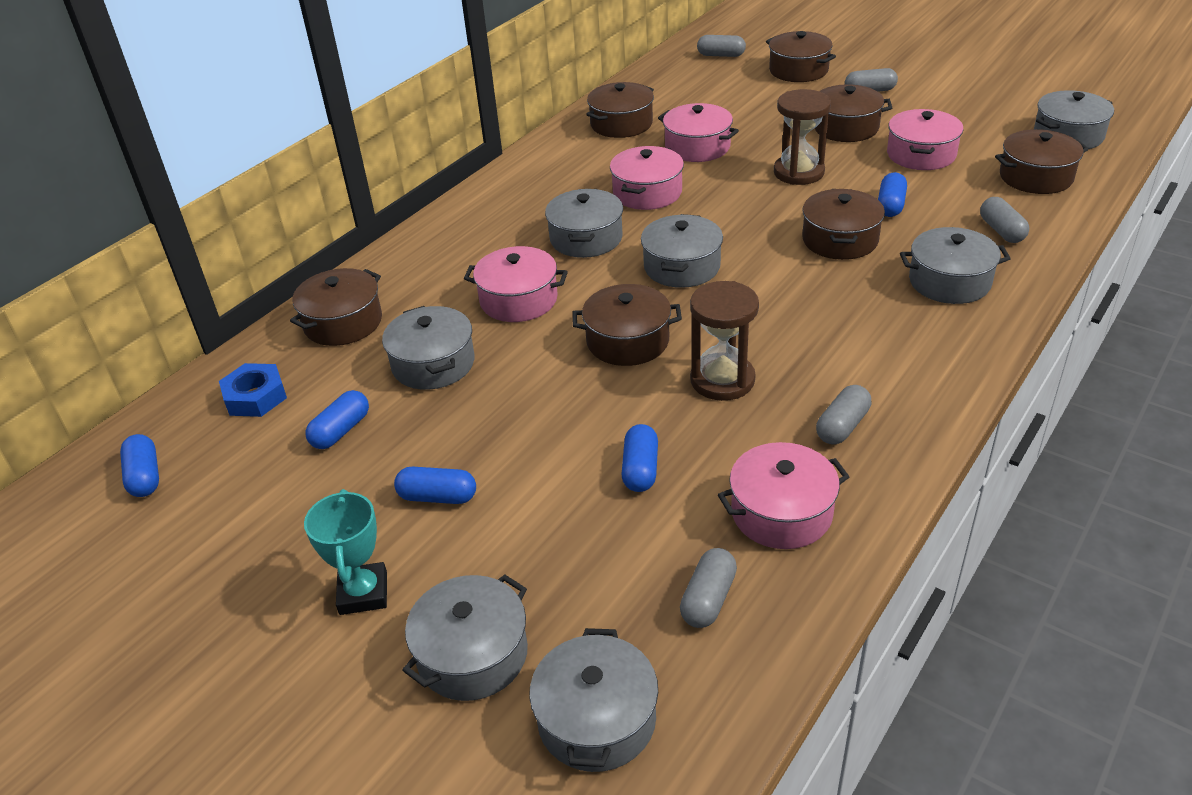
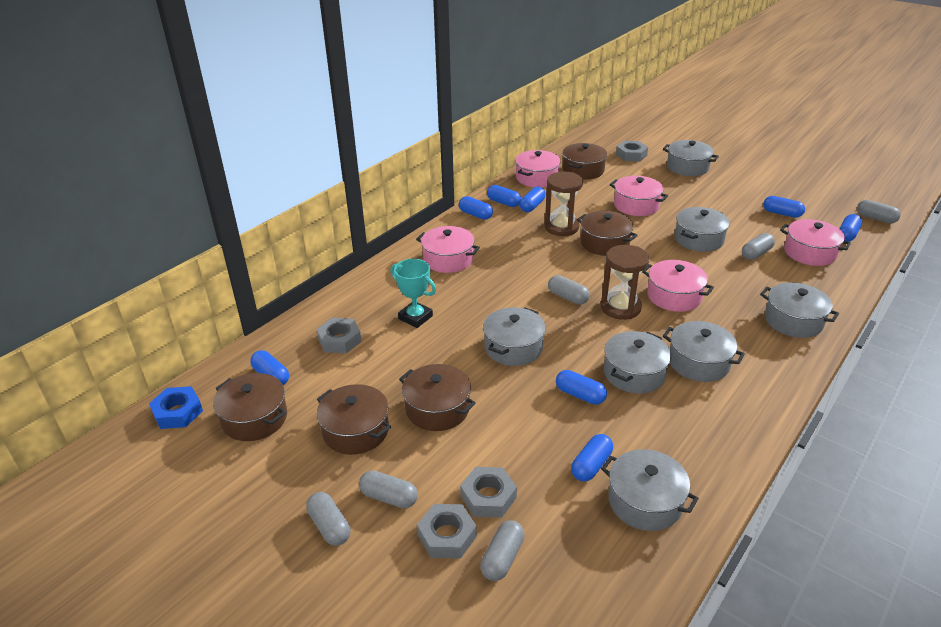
blue capsule: 5 -> 8
brown pot: 7 -> 5
grey capsule: 5 -> 6
grey nut: 0 -> 4

